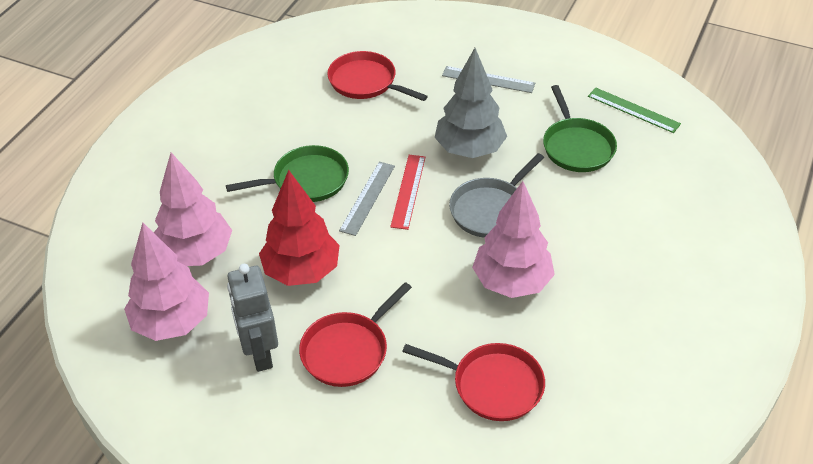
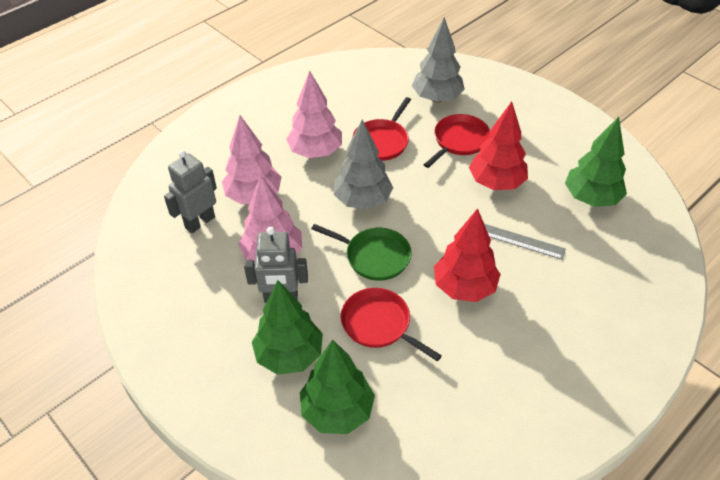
green pan: 2 -> 1
green ruler: 1 -> 0
green tree: 0 -> 3
grey pan: 1 -> 0
grey robot: 1 -> 2
grey ruler: 2 -> 1
grey tree: 1 -> 2
red ruler: 1 -> 0
red tree: 1 -> 2

